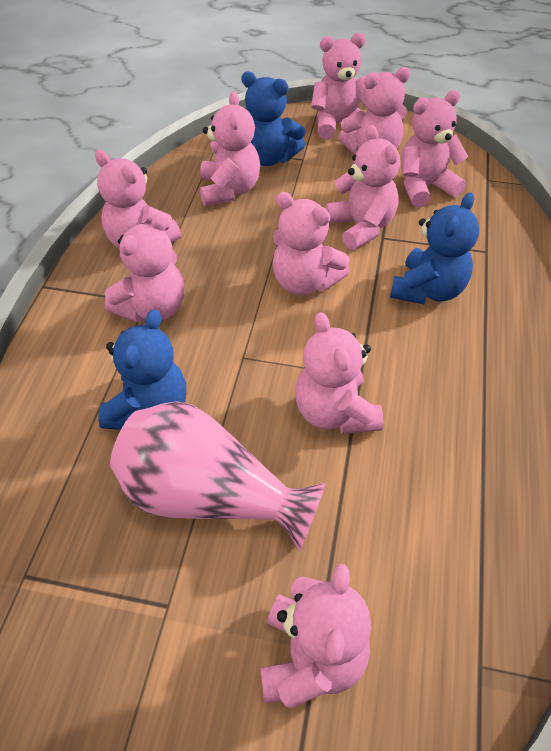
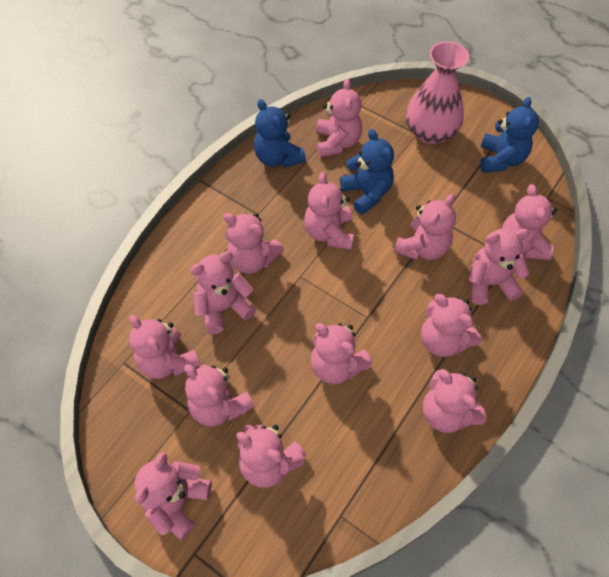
pink teddy bear: 10 -> 14

